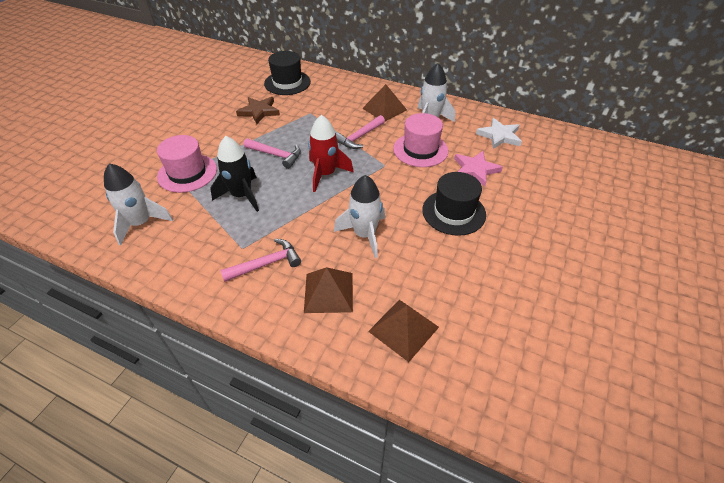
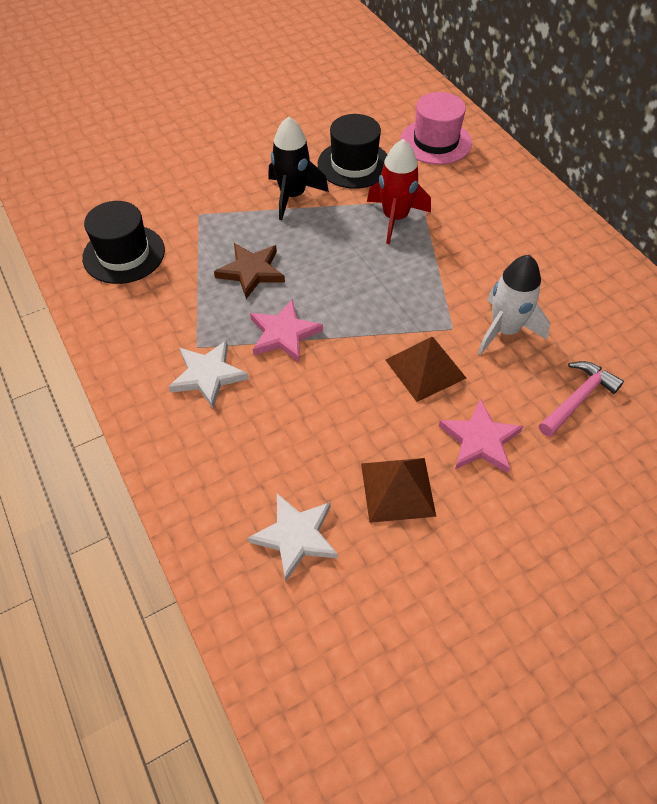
brown pyramid: 3 -> 2
pink hammer: 3 -> 1
pink hat: 2 -> 1
pink star: 1 -> 2
white rocket: 3 -> 1
white star: 1 -> 2

